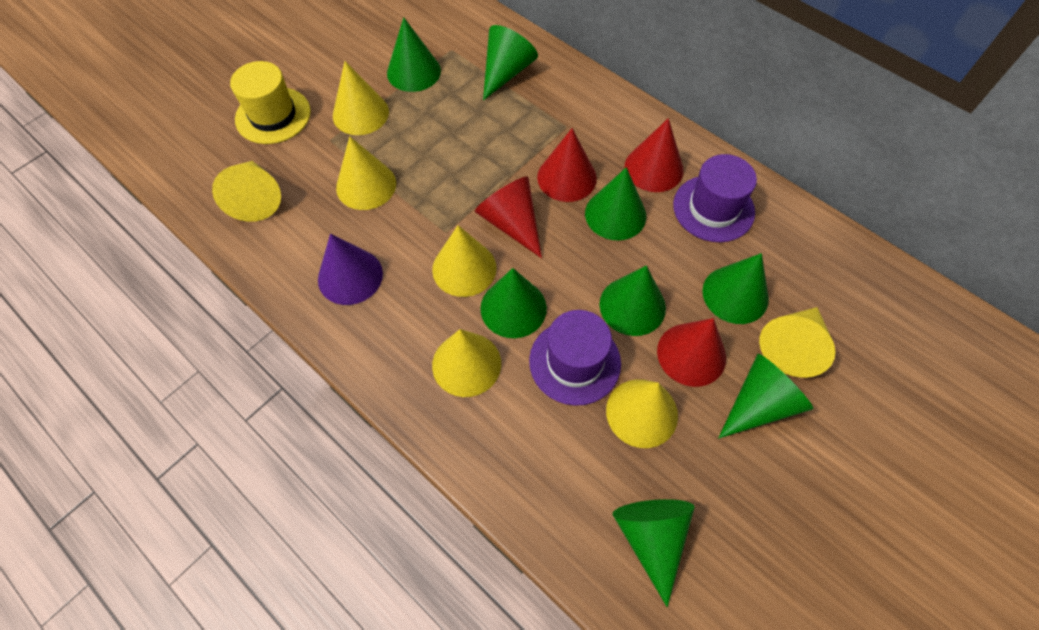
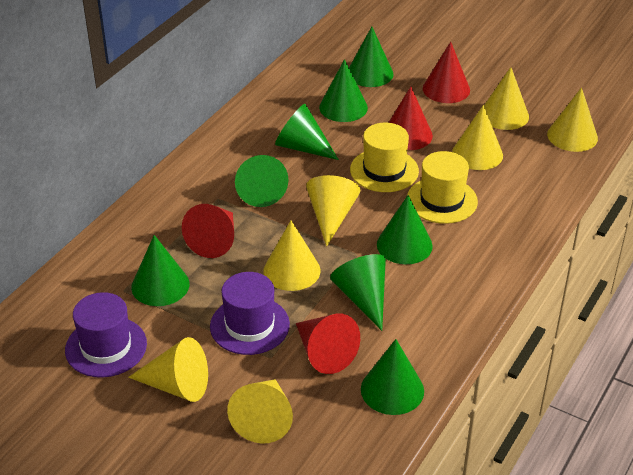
purple cone: 1 -> 0
yellow hat: 1 -> 2

